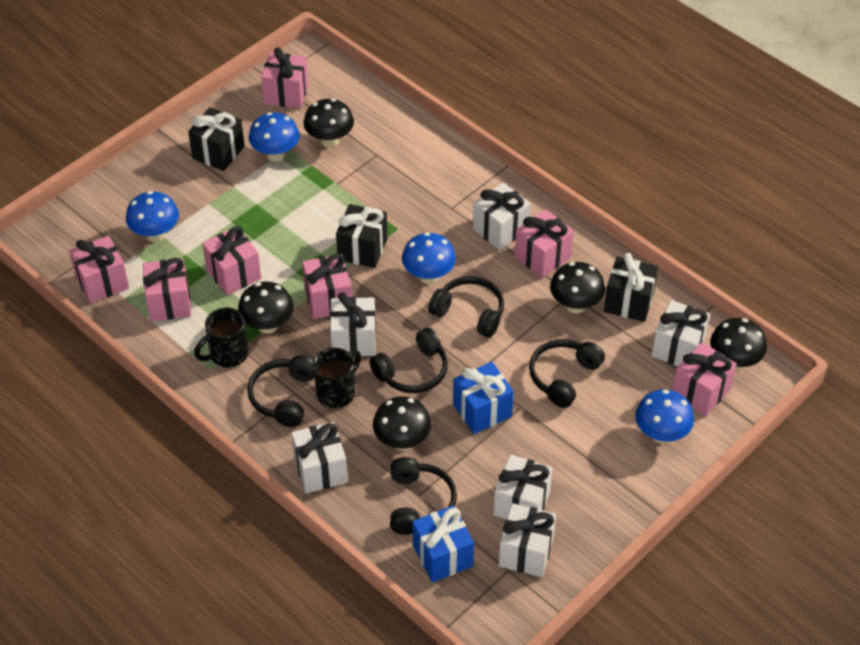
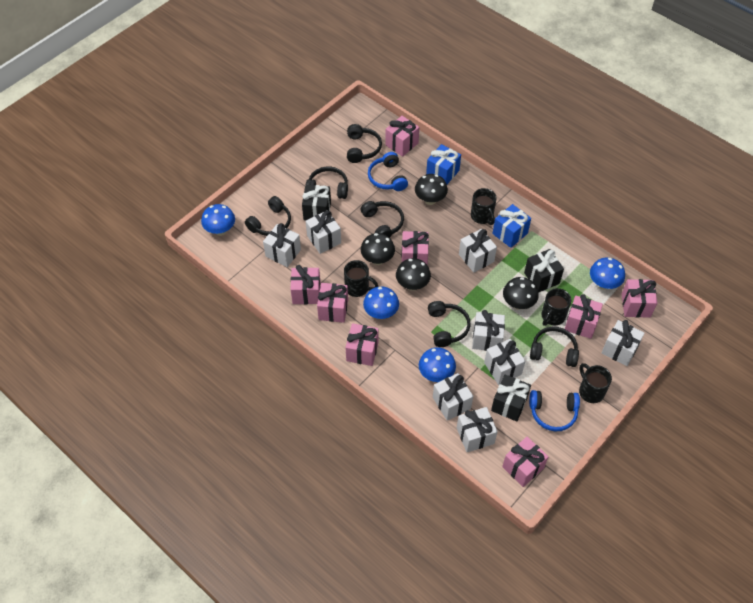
black headphones: 5 -> 6
black mug: 2 -> 4
black mushroom: 5 -> 4
blue headphones: 0 -> 2
pink gift: 7 -> 8
white gift: 6 -> 8

